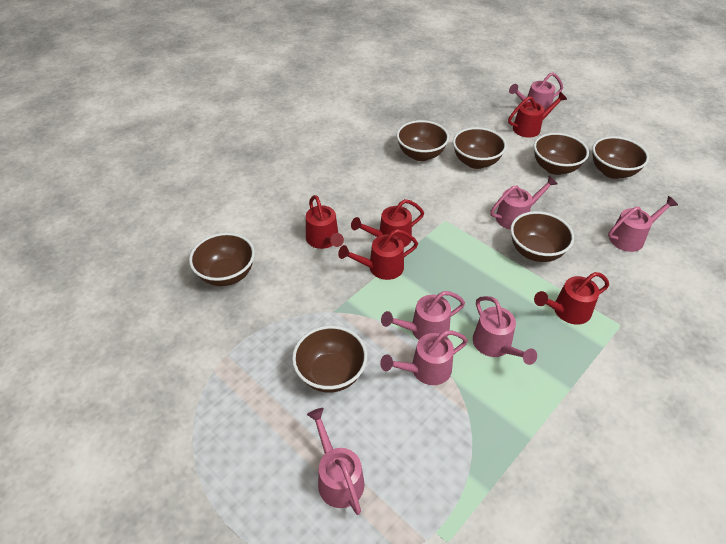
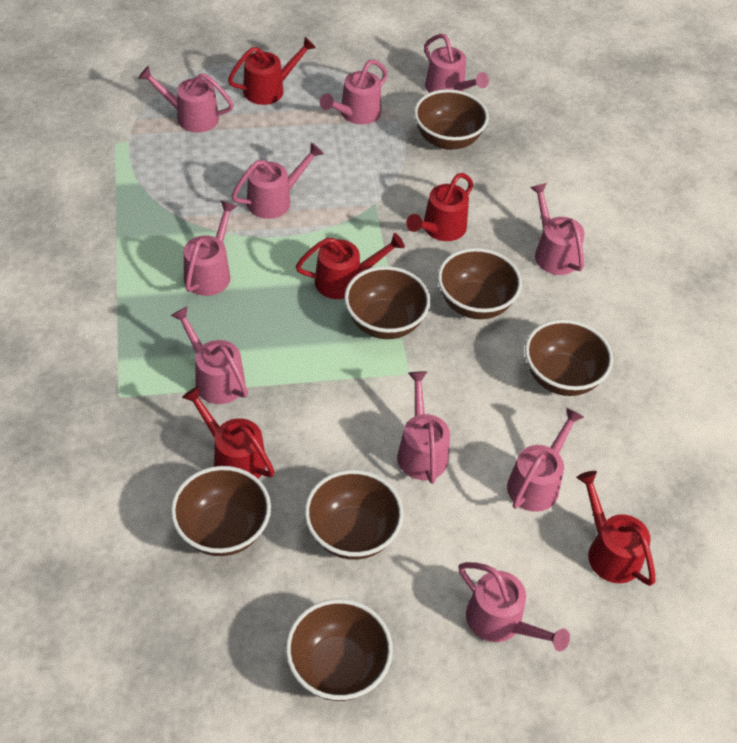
pink watering can: 7 -> 10

